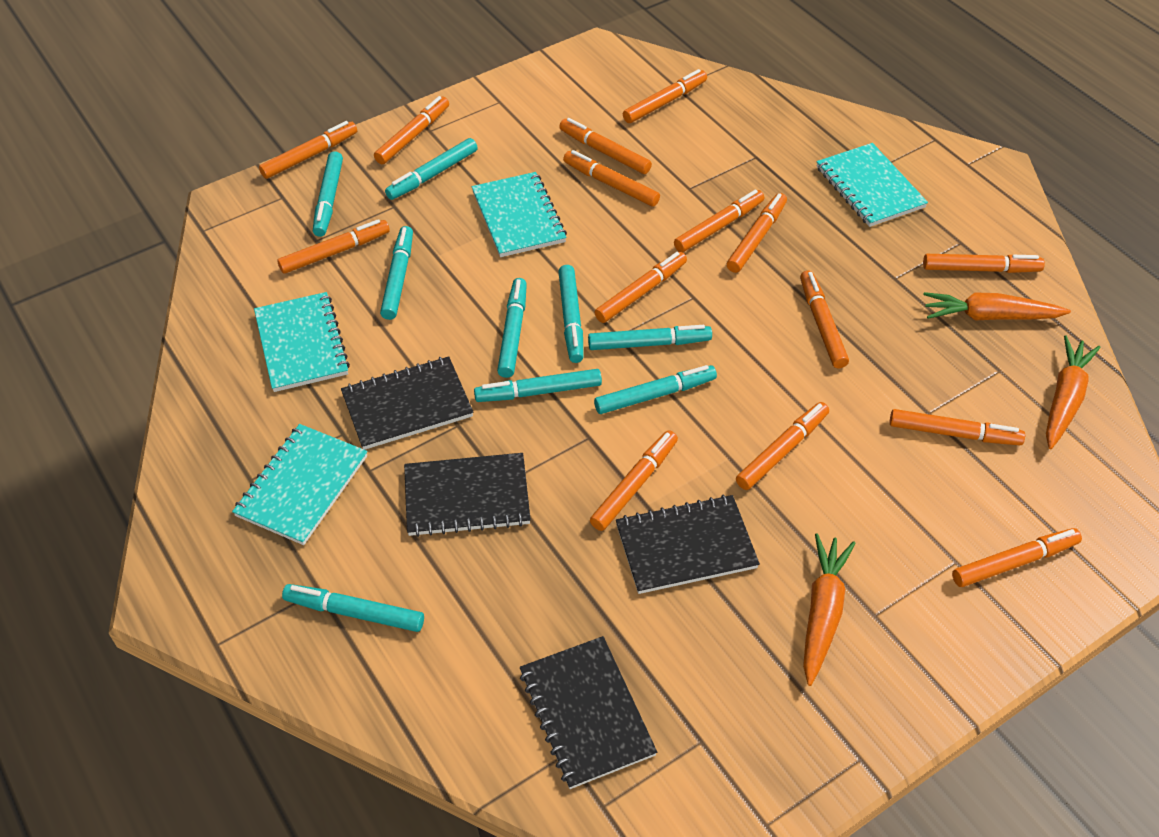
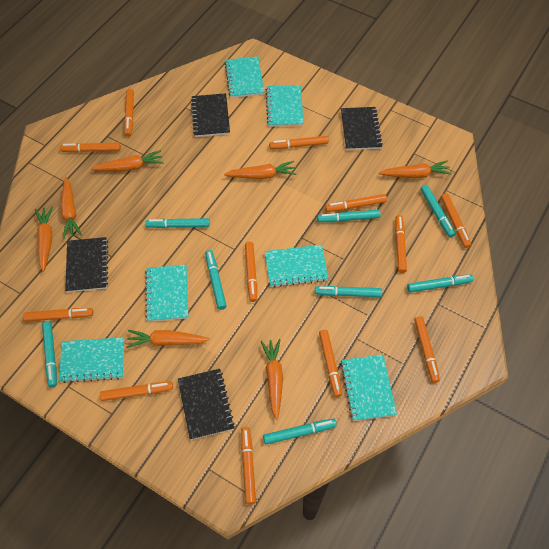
orange carrot: 3 -> 7
orange marker: 15 -> 12
turquoise marker: 9 -> 8
turquoise notebook: 4 -> 6

